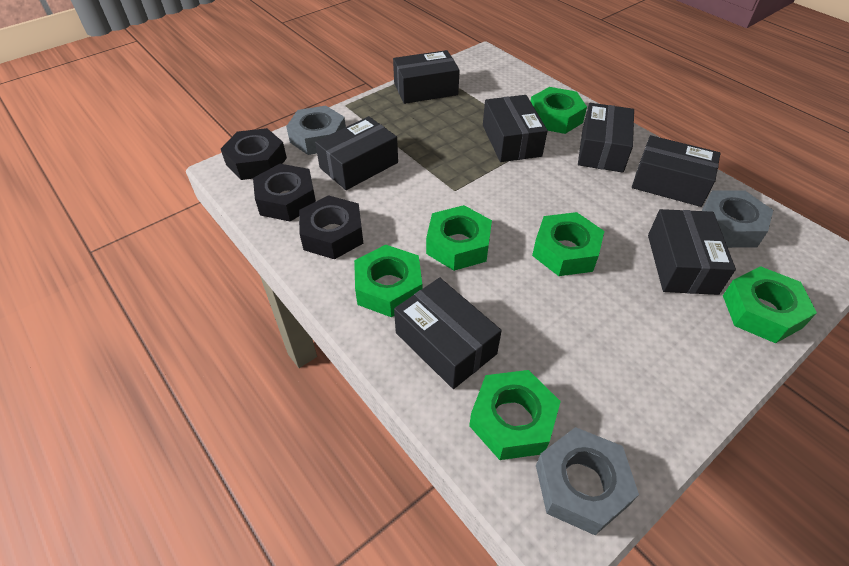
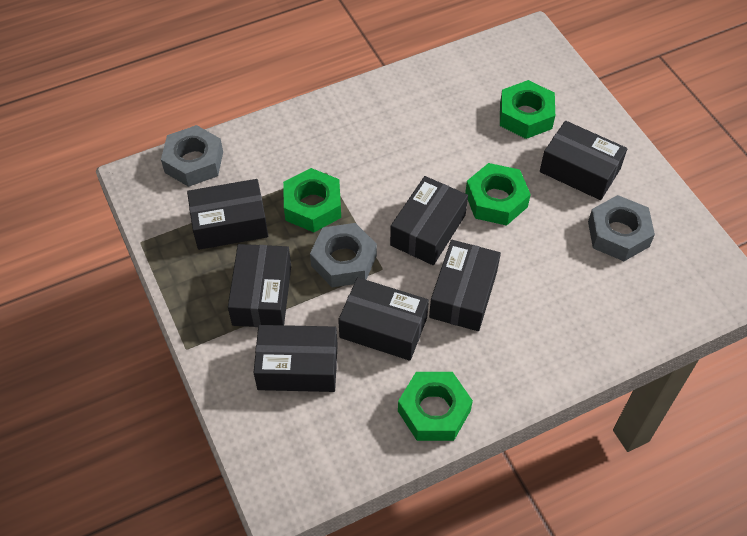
black nut: 3 -> 0
green nut: 6 -> 4

